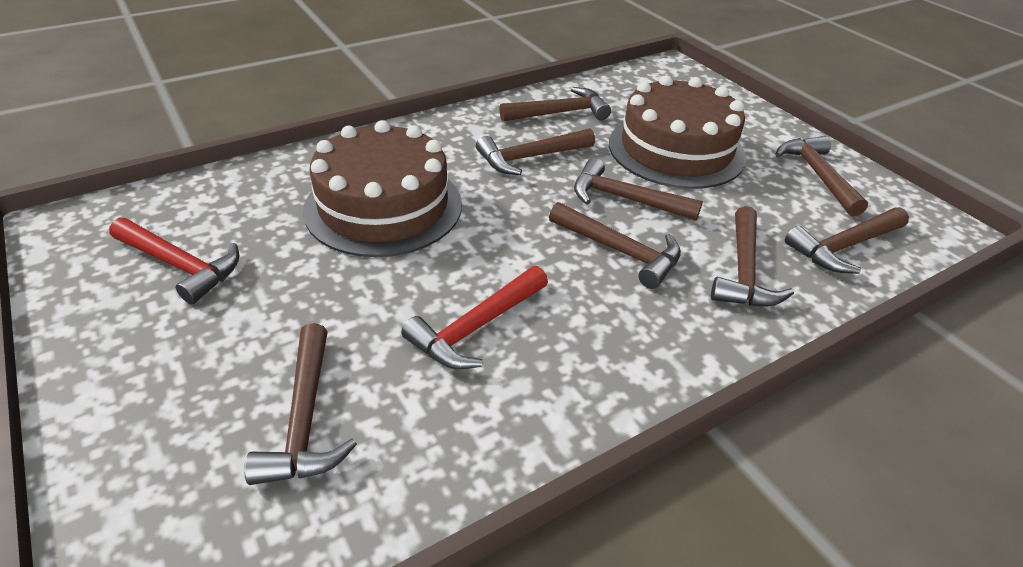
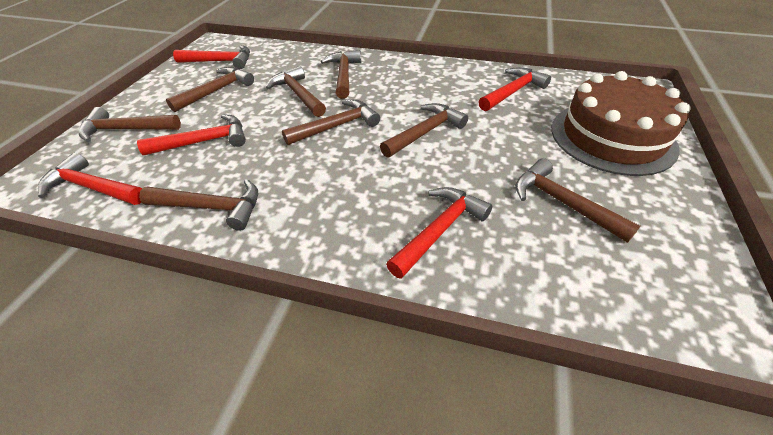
brown cake: 2 -> 1
red hammer: 2 -> 5

